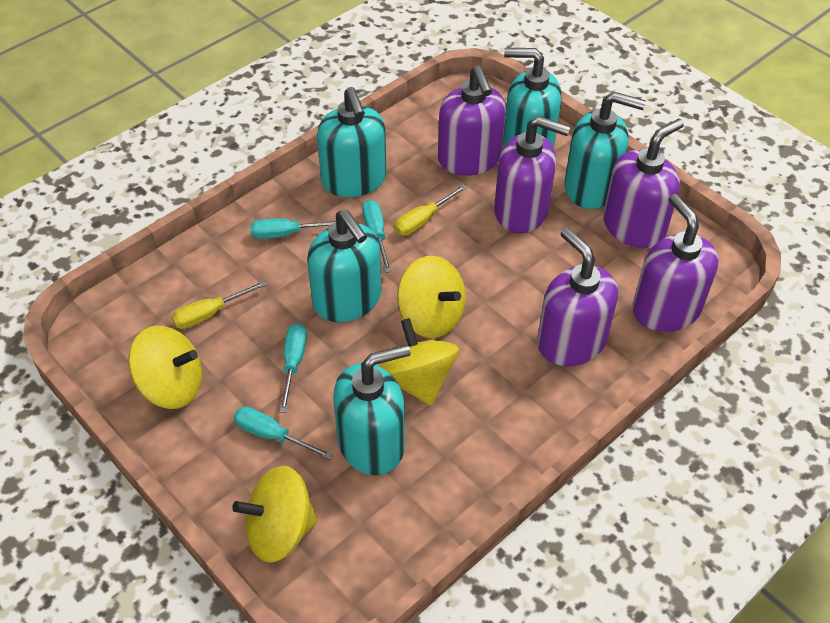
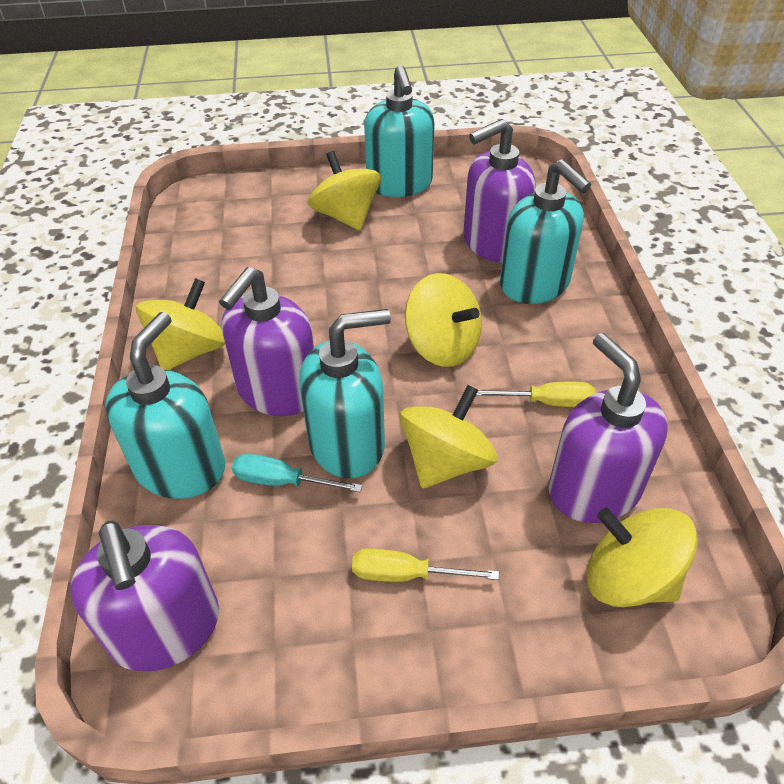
purple soap dispenser: 5 -> 4
turquoise screwdriver: 4 -> 1
turquoise soap dispenser: 5 -> 4
yellow spinning top: 4 -> 5

